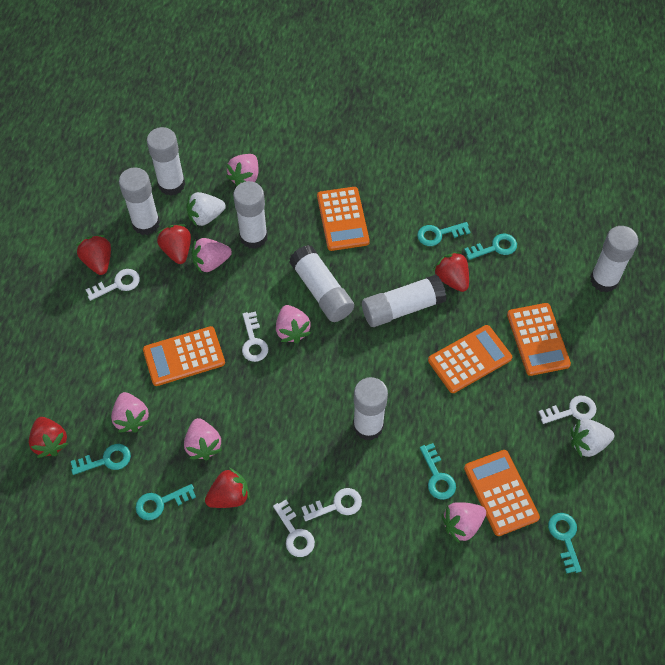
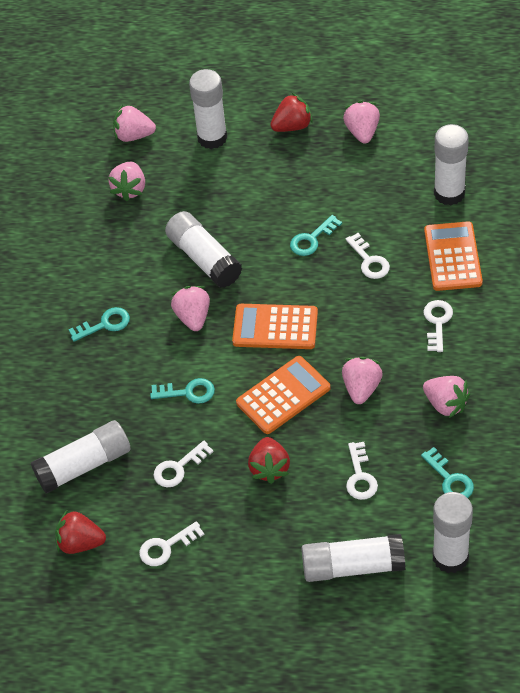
orange calculator: 5 -> 3
red strawberry: 5 -> 3
turquoise key: 6 -> 4
white glue stick: 7 -> 6
white strawberry: 2 -> 0

